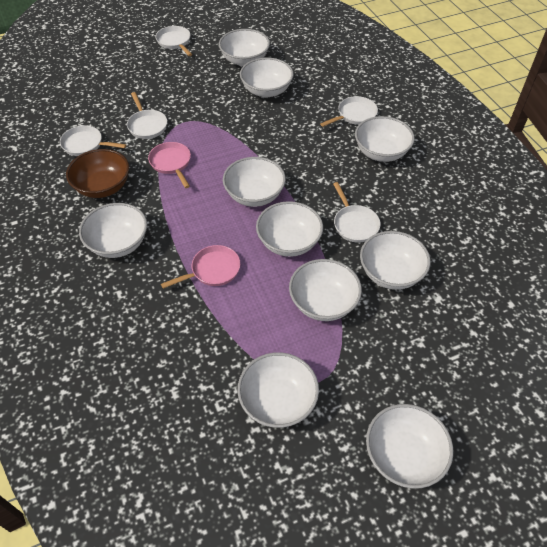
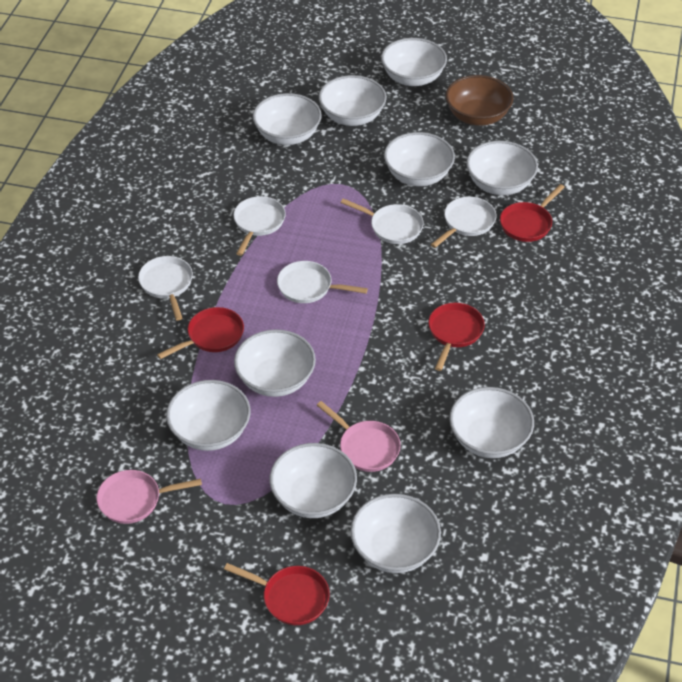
red pan: 0 -> 4

